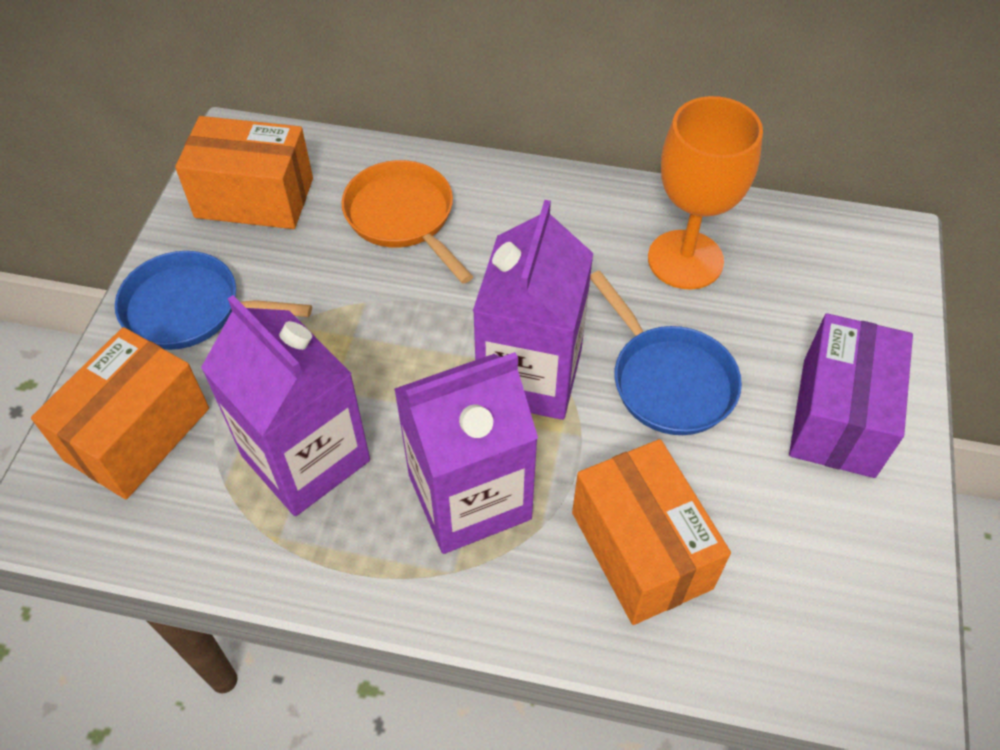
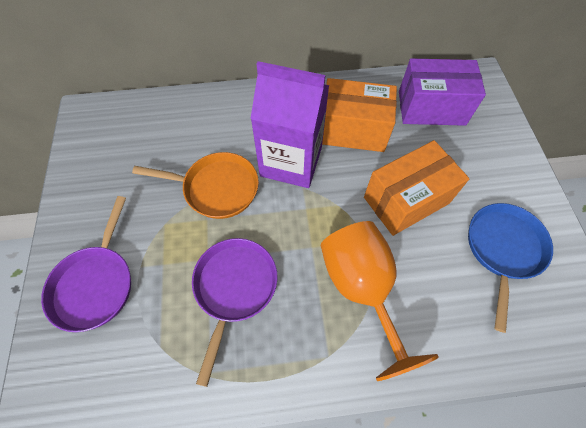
blue pan: 2 -> 1
orange box: 3 -> 2
purple carton: 3 -> 1
purple pan: 0 -> 2

